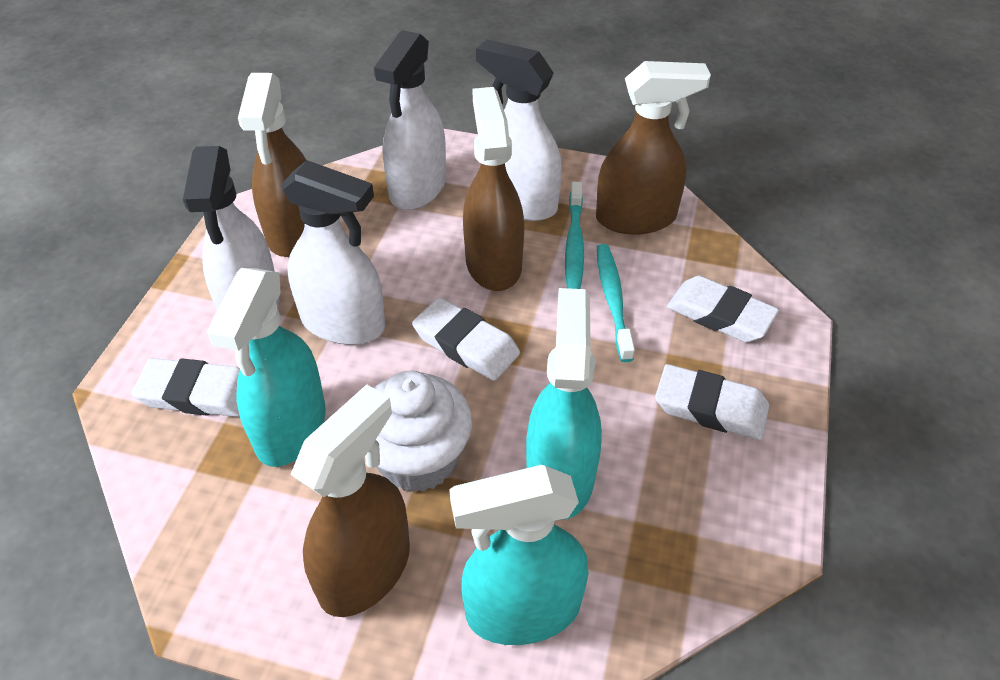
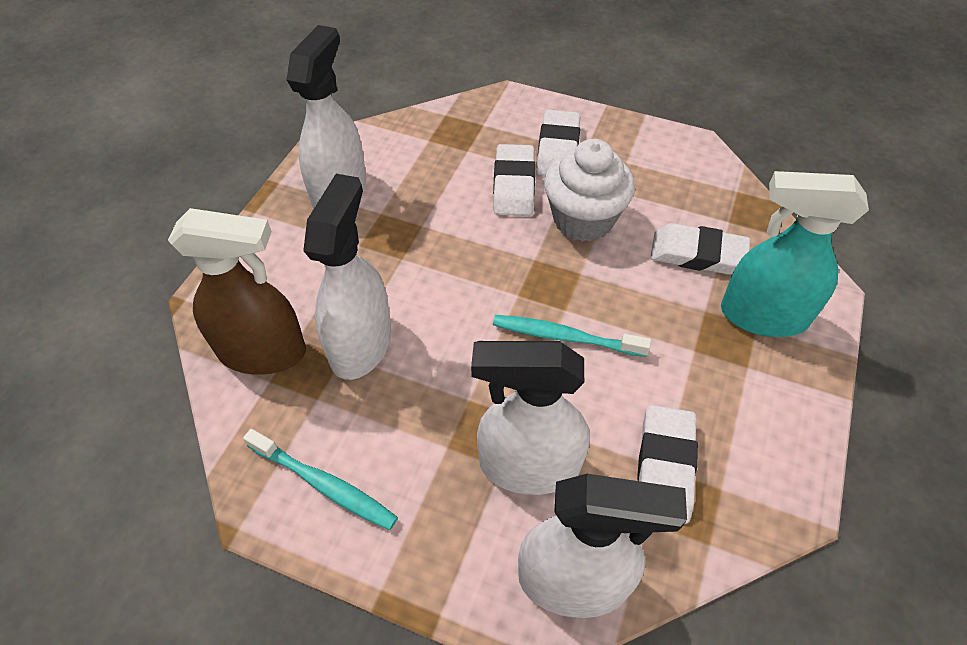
brown spray bottle: 4 -> 1
turquoise spray bottle: 3 -> 1

